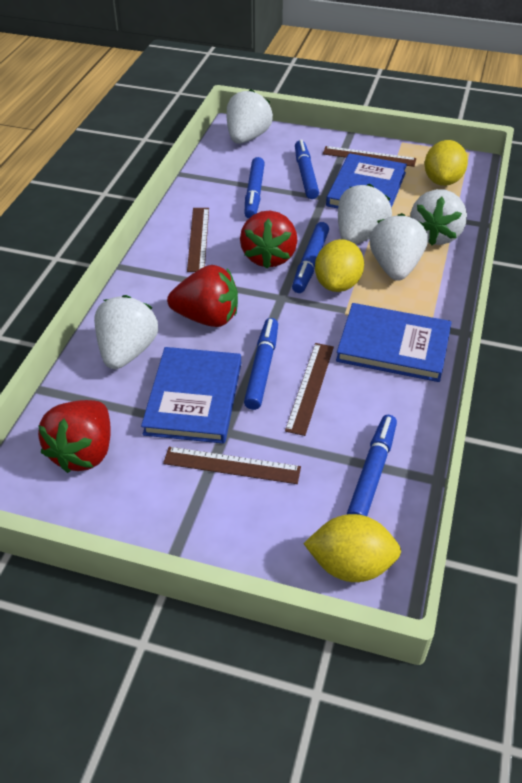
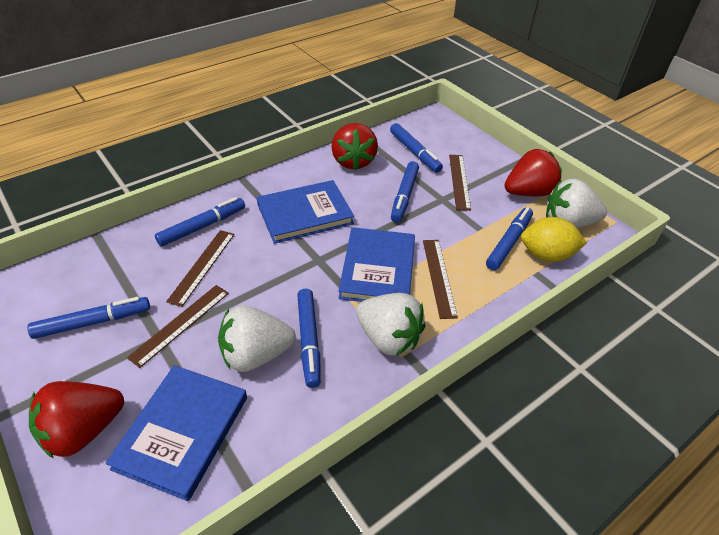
blue marker: 5 -> 6
white strawberry: 5 -> 3
yellow lemon: 3 -> 1

